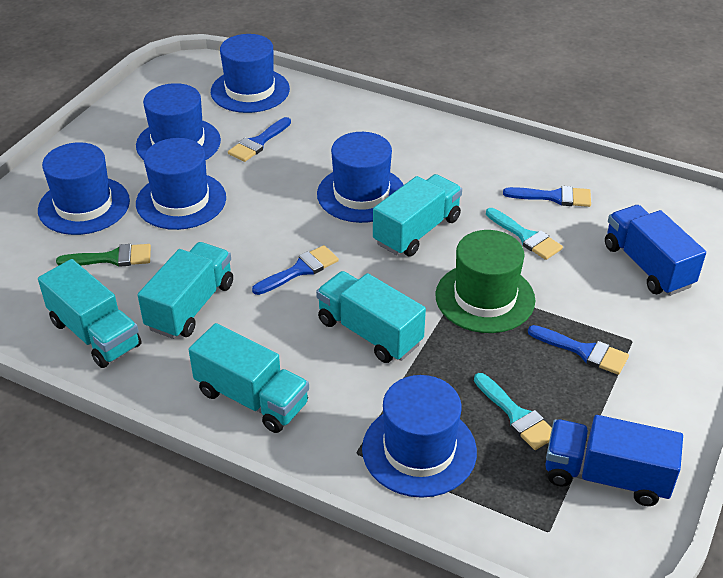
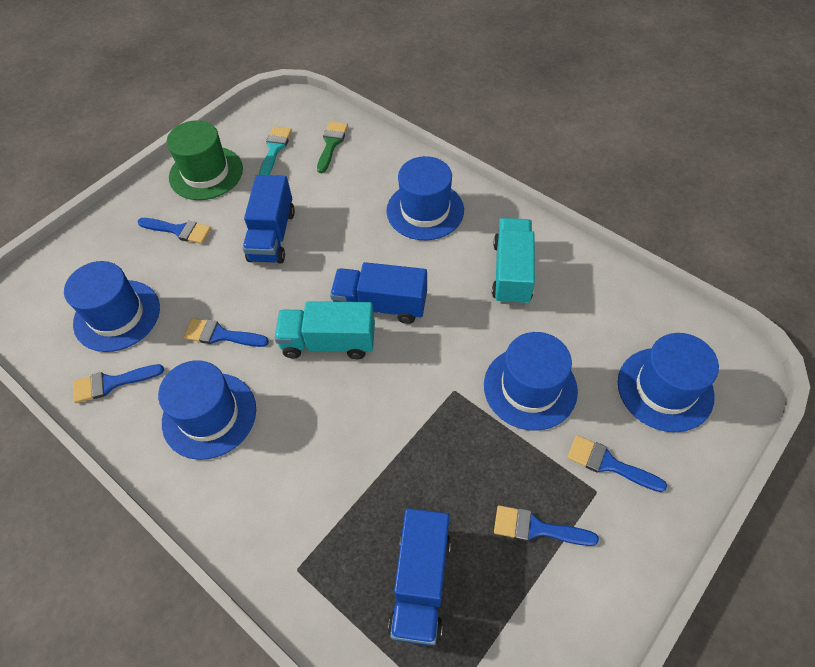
blue brush: 4 -> 5
blue hat: 6 -> 5
blue truck: 2 -> 3
turquoise brush: 2 -> 1
turquoise truck: 5 -> 2

